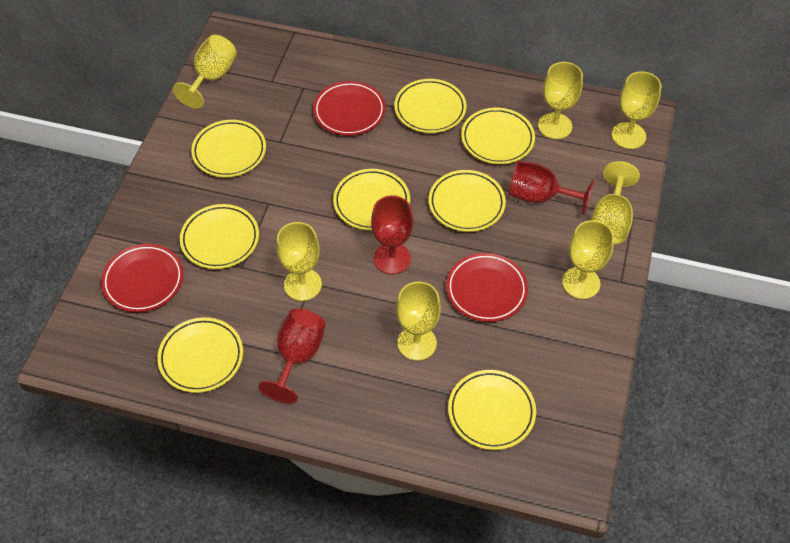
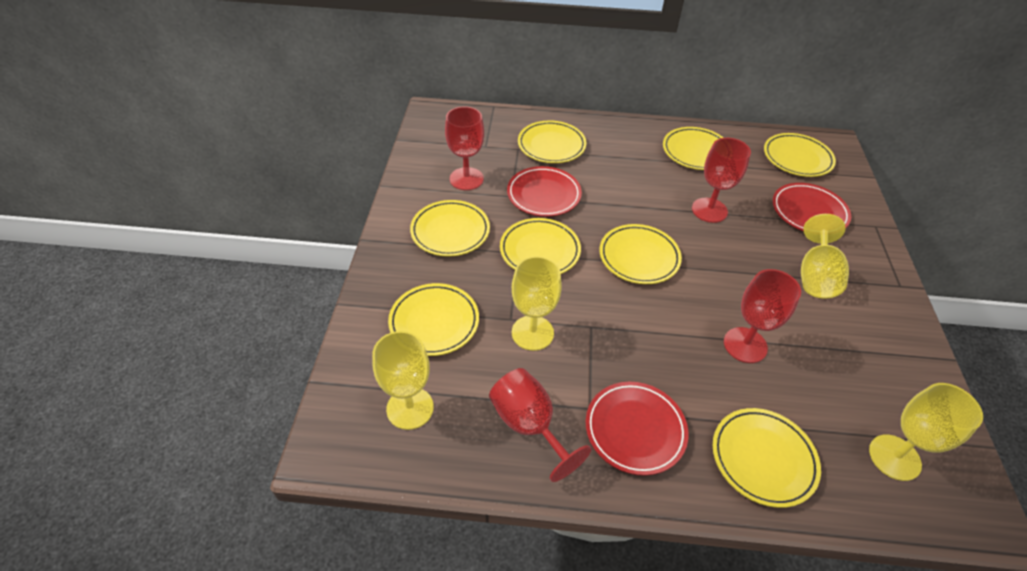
red goblet: 3 -> 4
yellow goblet: 7 -> 4

